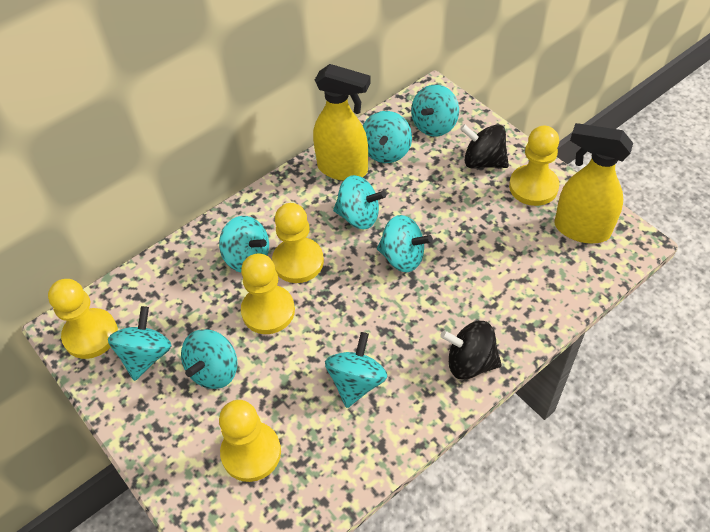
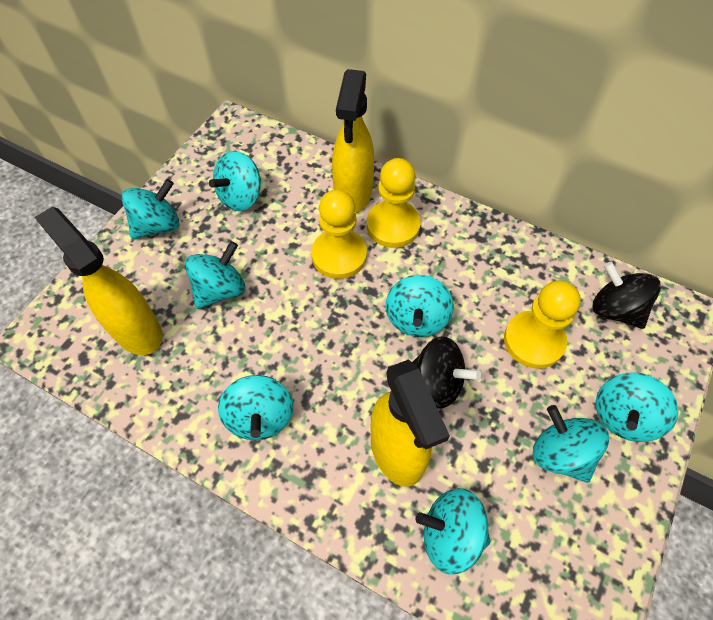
yellow pawn: 5 -> 3
yellow spray bottle: 2 -> 3

